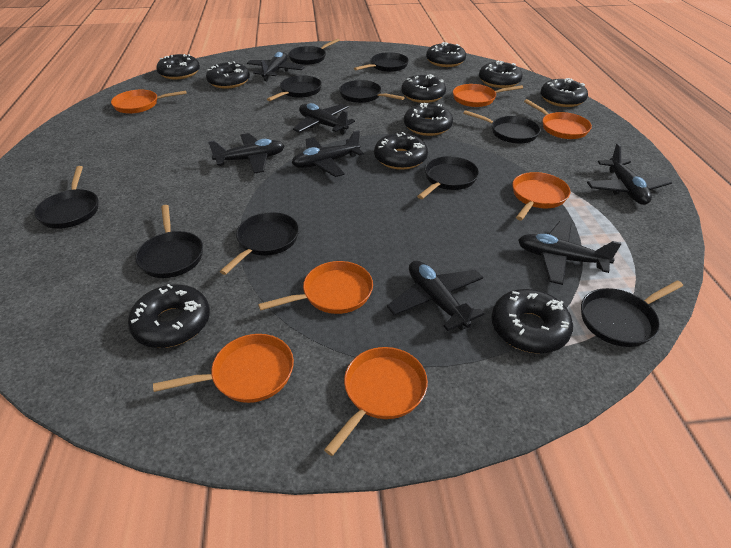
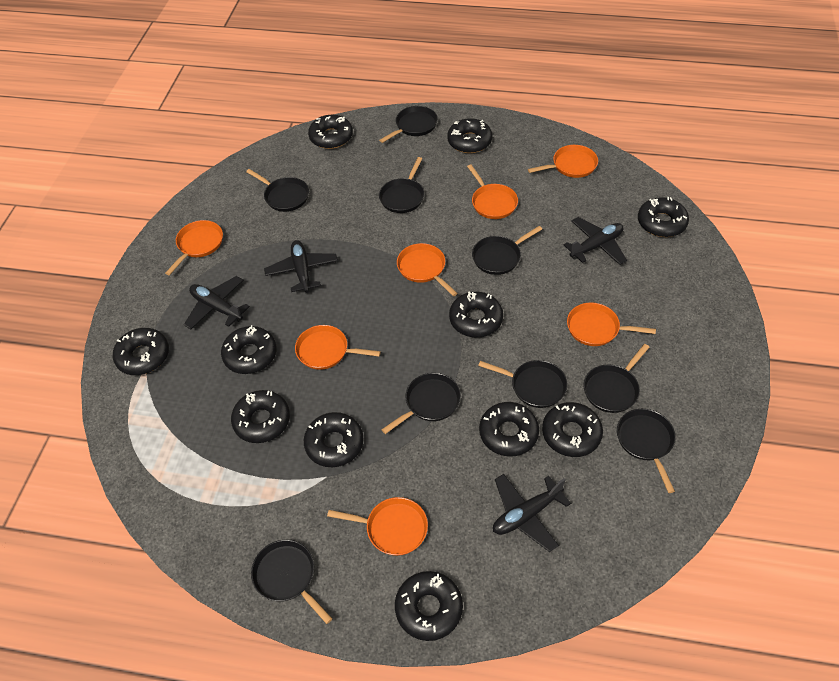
black donut: 10 -> 11
black pan: 10 -> 9
black plane: 7 -> 4

